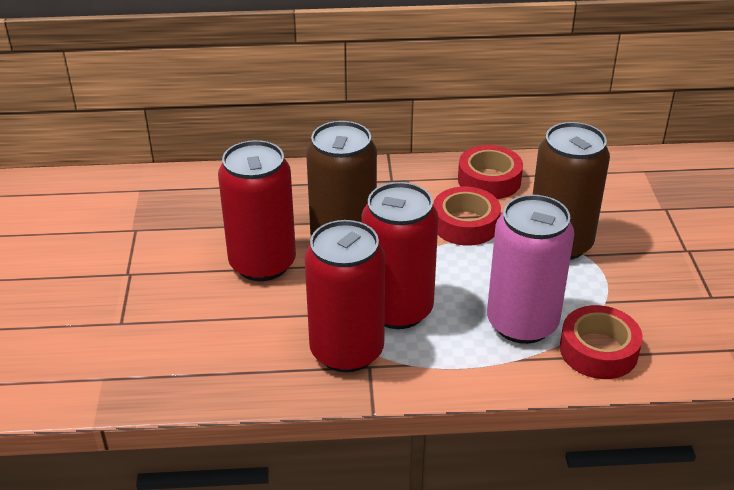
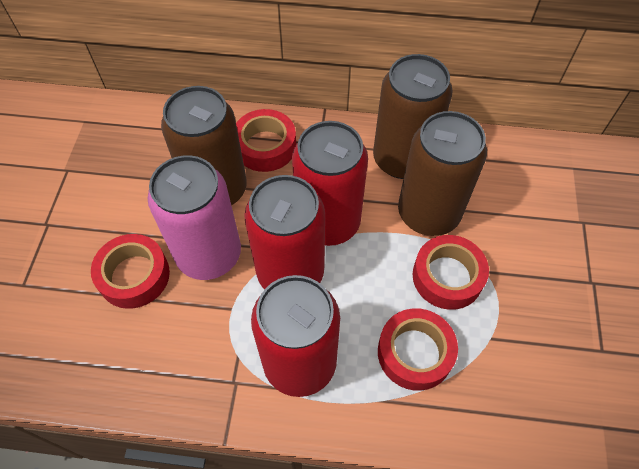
brown can: 2 -> 3
red tape: 3 -> 4

